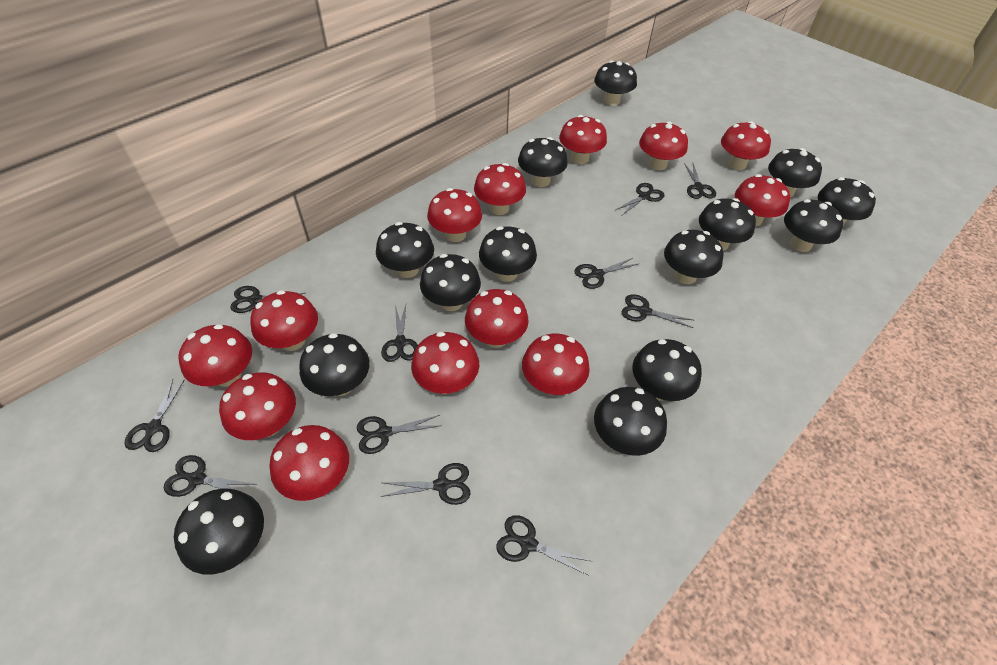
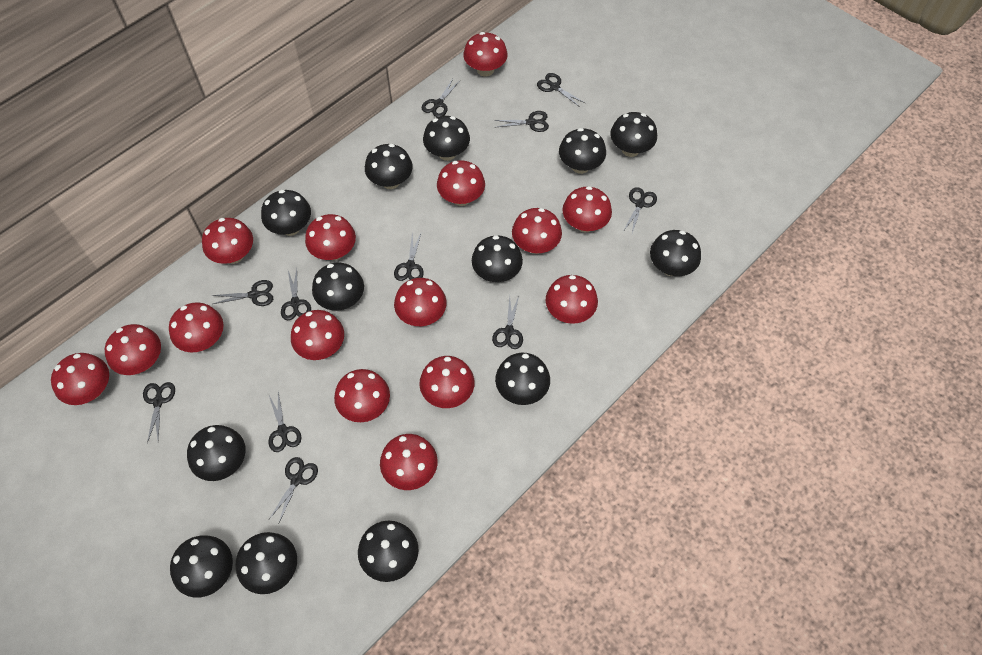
black mushroom: 14 -> 13
red mushroom: 13 -> 15

